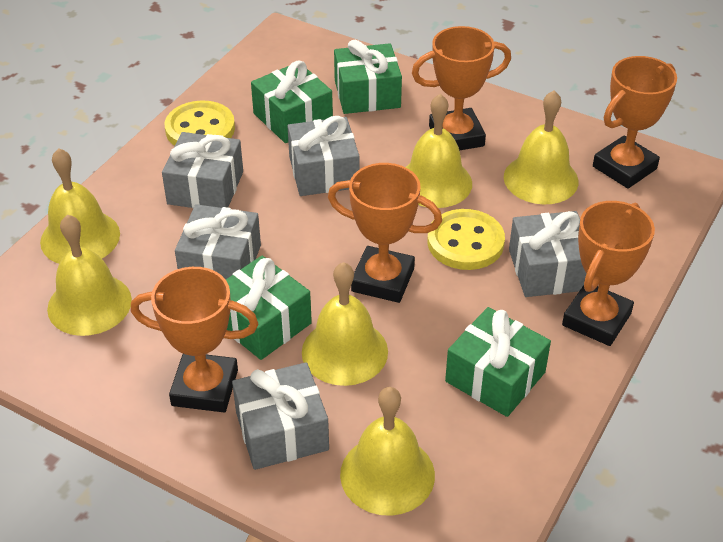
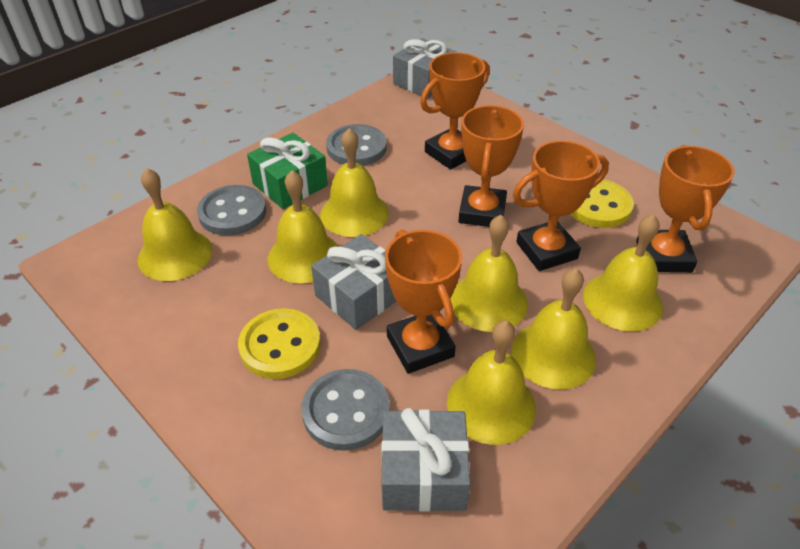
green gift: 4 -> 1
grey button: 0 -> 3
grey gift: 5 -> 3
yellow bell: 6 -> 7

